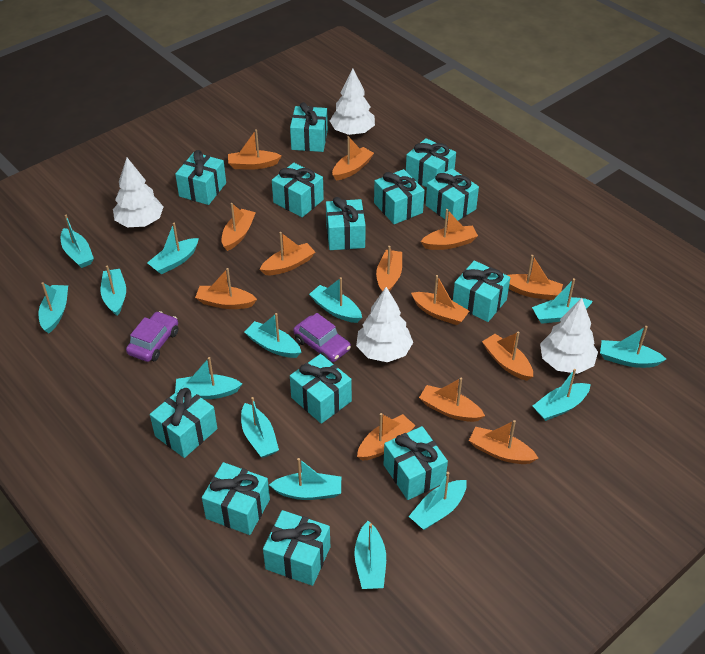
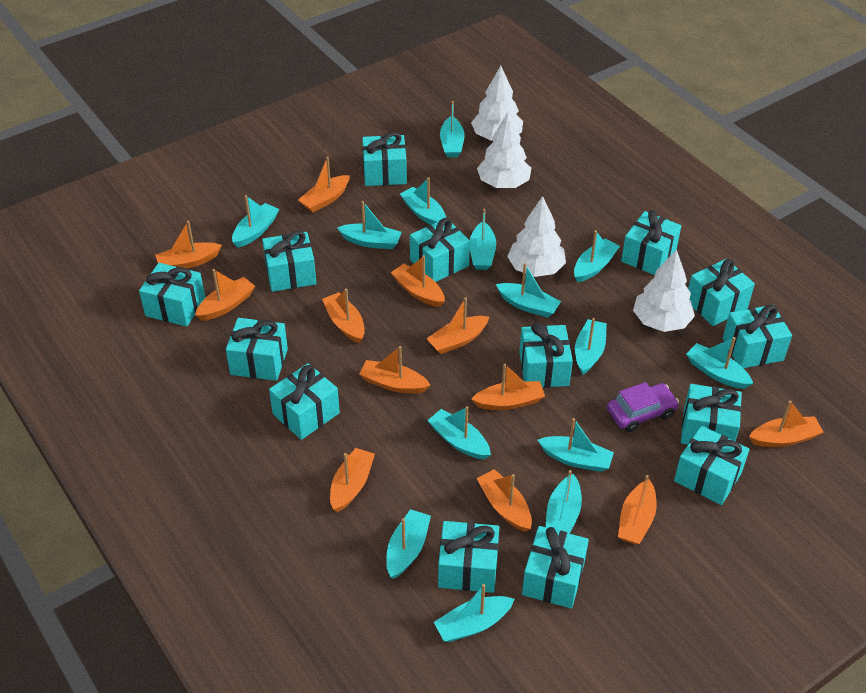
orange boat: 13 -> 12
purple car: 2 -> 1
turquoise gift: 13 -> 14

